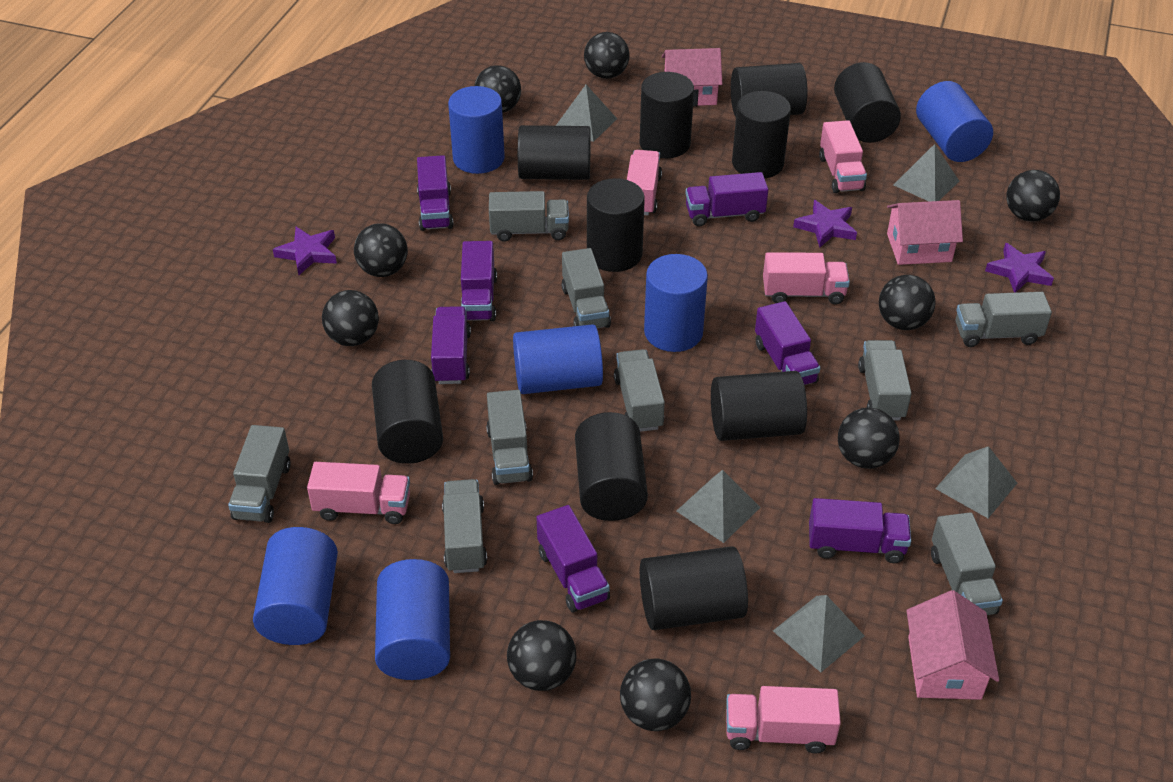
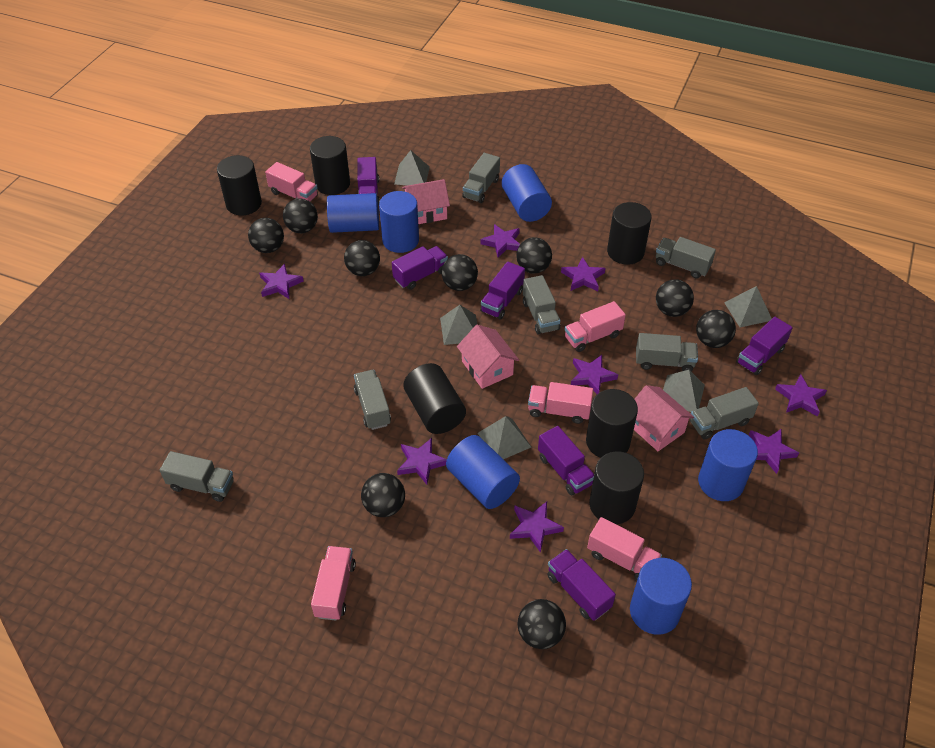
black cylinder: 10 -> 6
grey truck: 9 -> 7
purple star: 3 -> 8
purple truck: 7 -> 6

